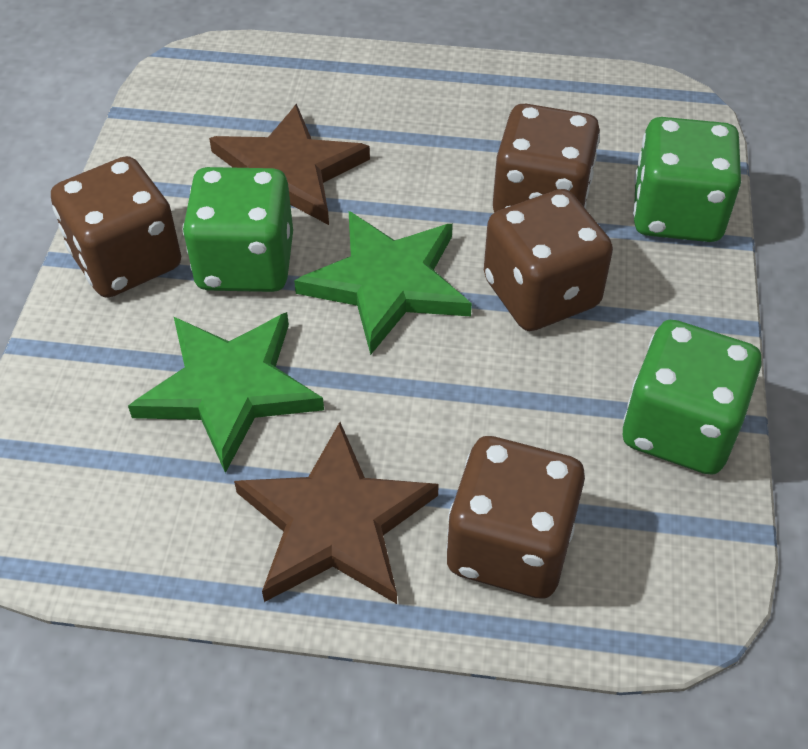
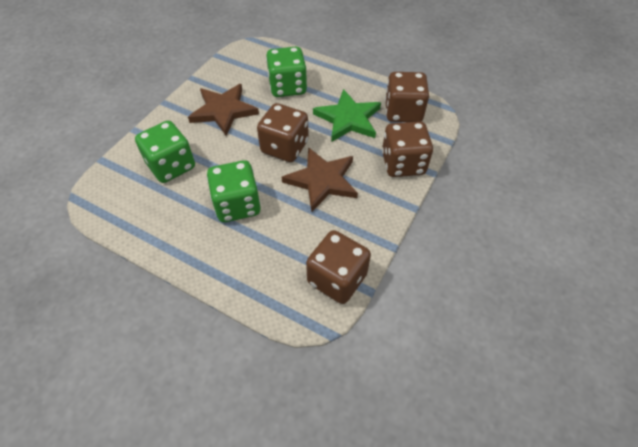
green star: 2 -> 1

